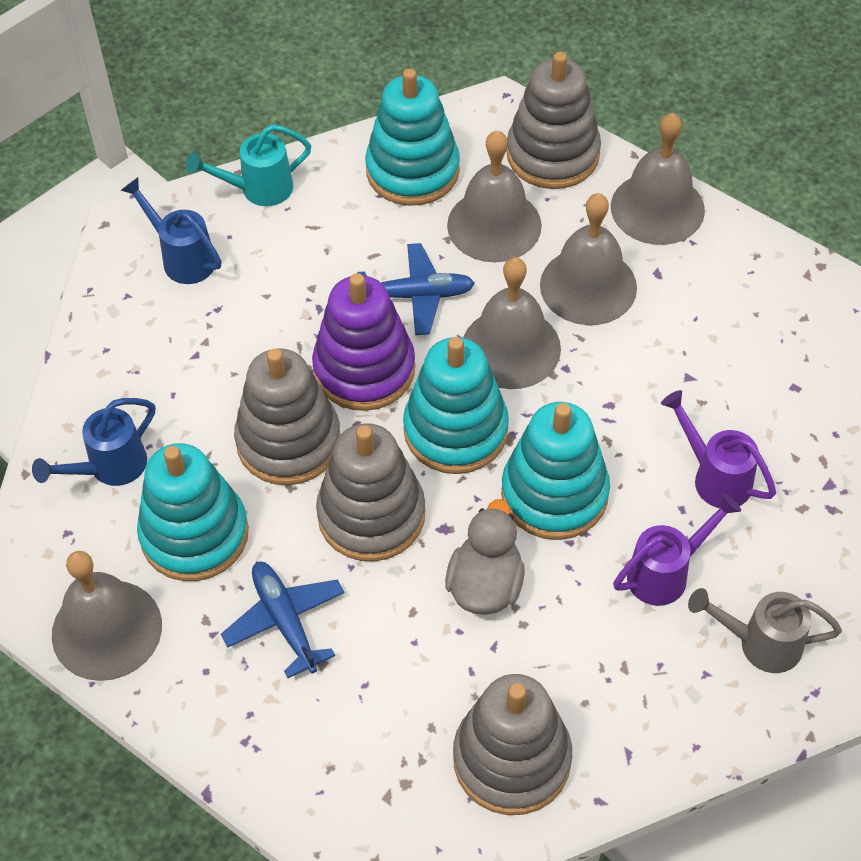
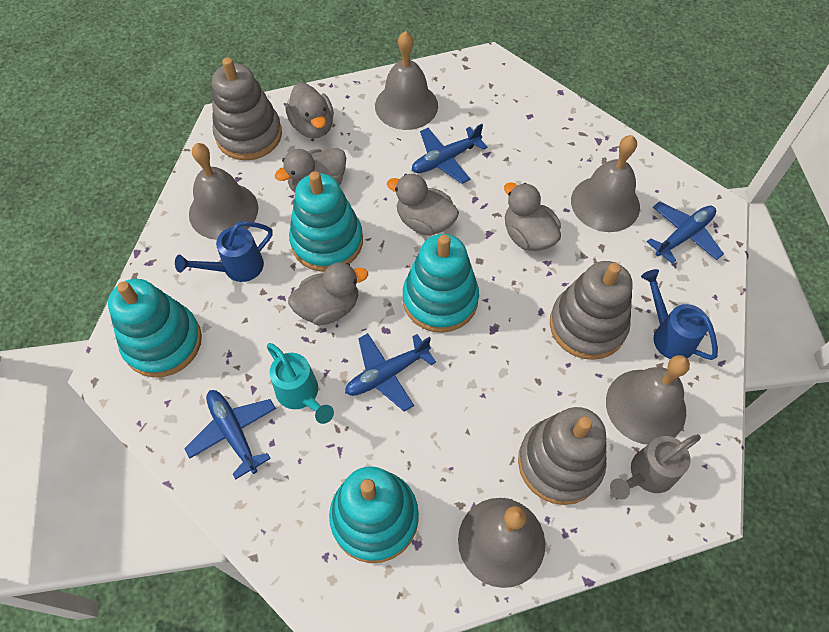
blue plane: 2 -> 4
grey duck: 1 -> 5
grey stacking toy: 4 -> 3
purple stacking toy: 1 -> 0
purple watering can: 2 -> 0

